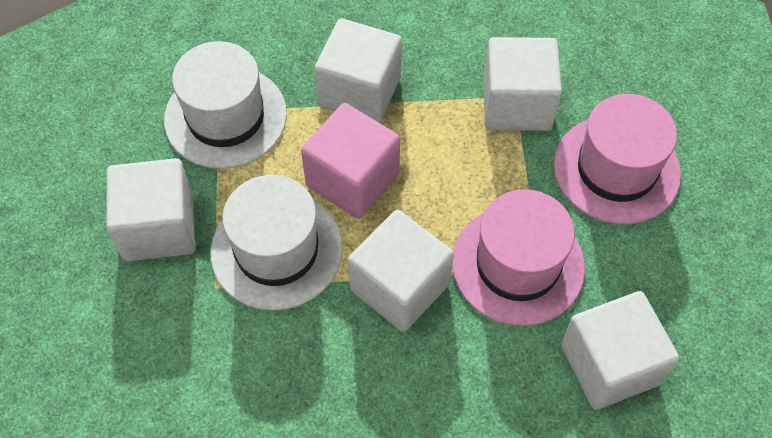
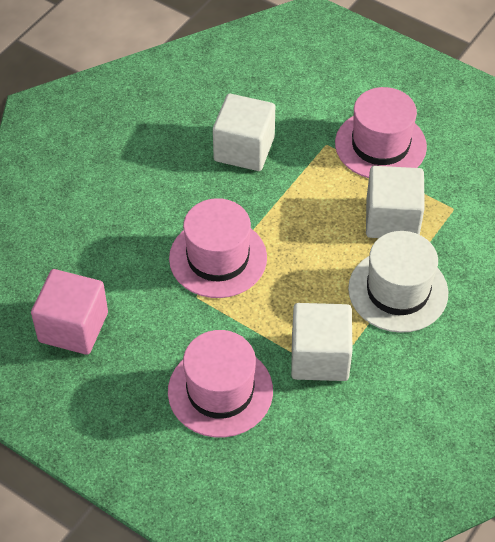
pink hat: 2 -> 3
white cube: 5 -> 3
white hat: 2 -> 1

